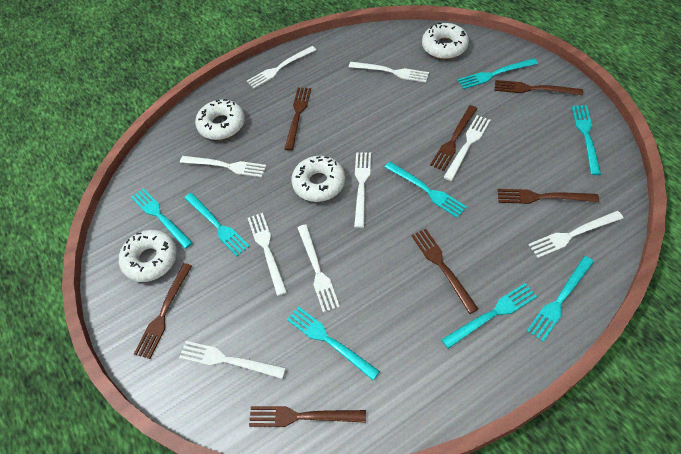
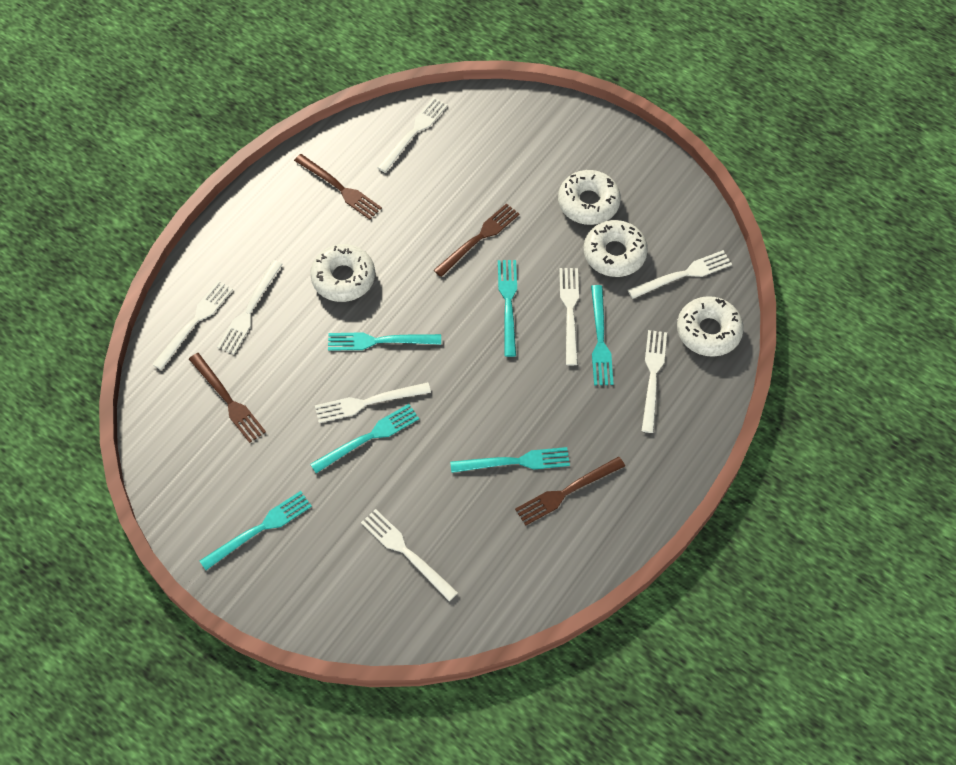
brown fork: 7 -> 4
turquoise fork: 8 -> 6
white fork: 9 -> 8

